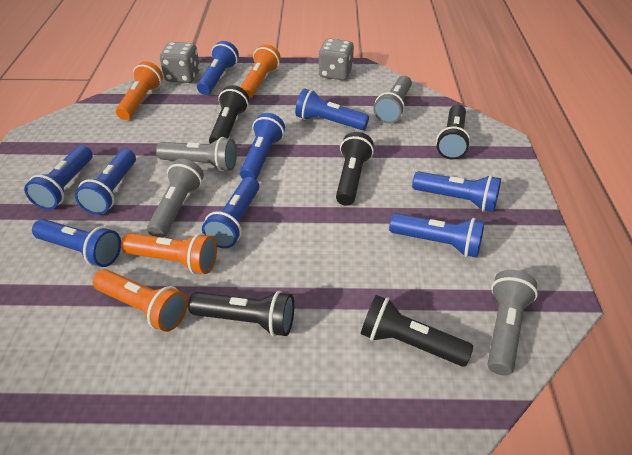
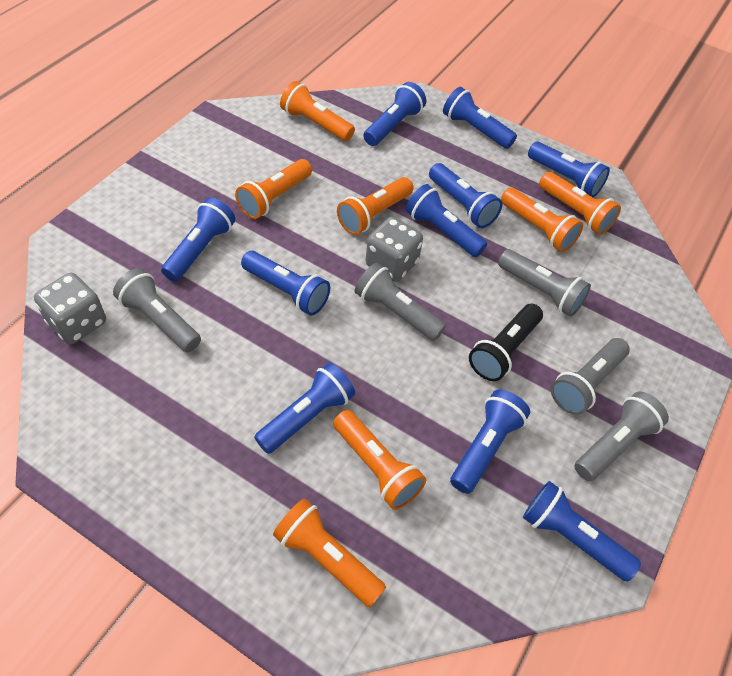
black flashlight: 5 -> 1
blue flashlight: 9 -> 10
grey flashlight: 4 -> 5
orange flashlight: 4 -> 7

